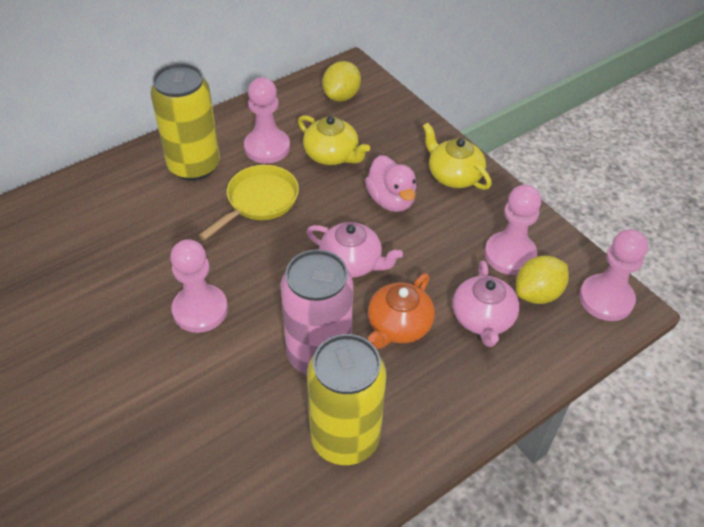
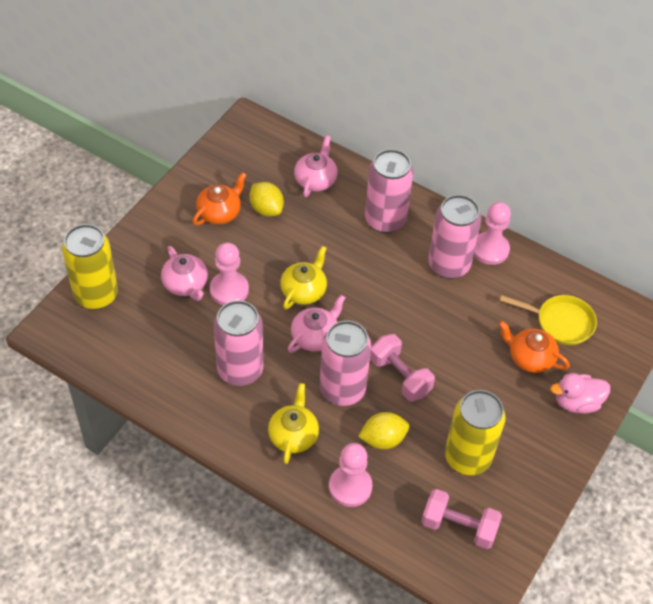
orange teapot: 1 -> 2
pink can: 1 -> 4
pink dumbbell: 0 -> 2
pink pawn: 4 -> 3
pink teapot: 2 -> 3

